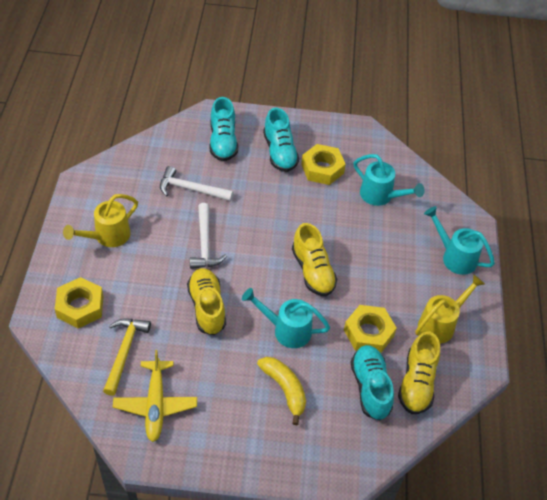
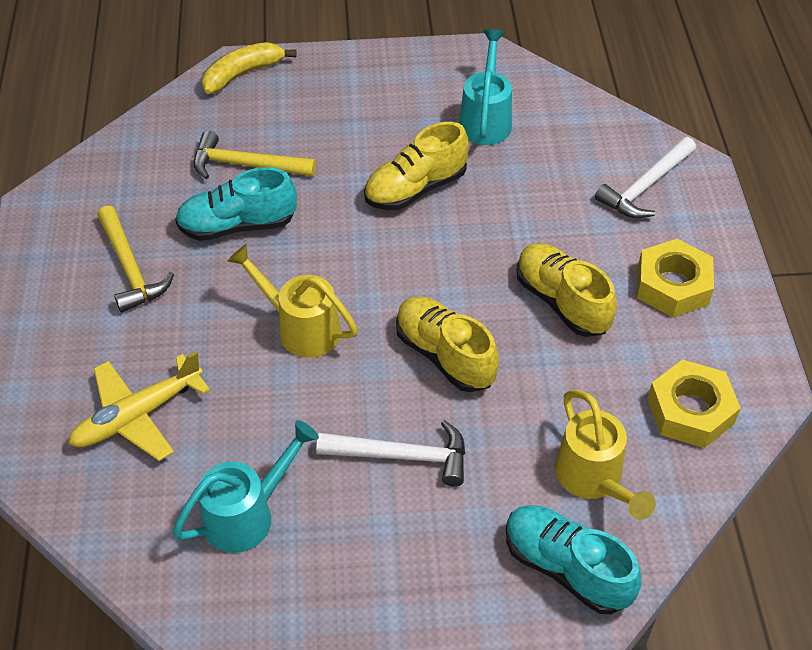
turquoise shoe: 3 -> 2
turquoise watering can: 3 -> 2
yellow hammer: 1 -> 2
yellow nut: 3 -> 2

